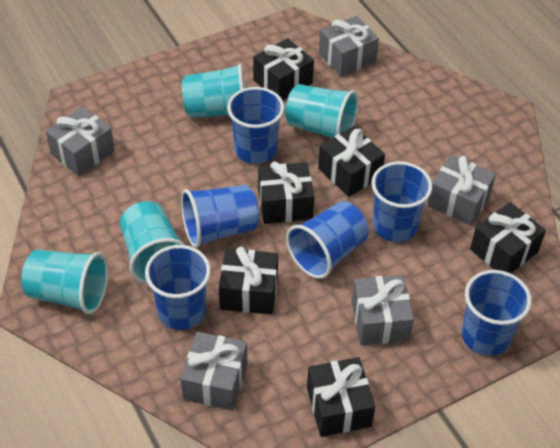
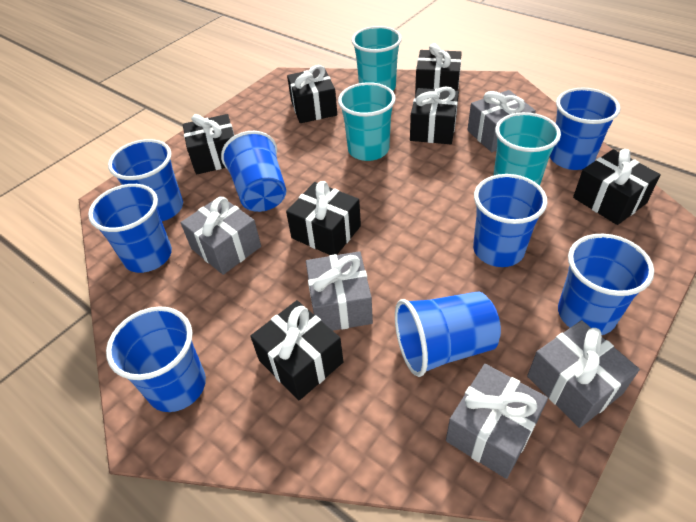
black gift: 6 -> 7
blue cup: 6 -> 8
turquoise cup: 4 -> 3

